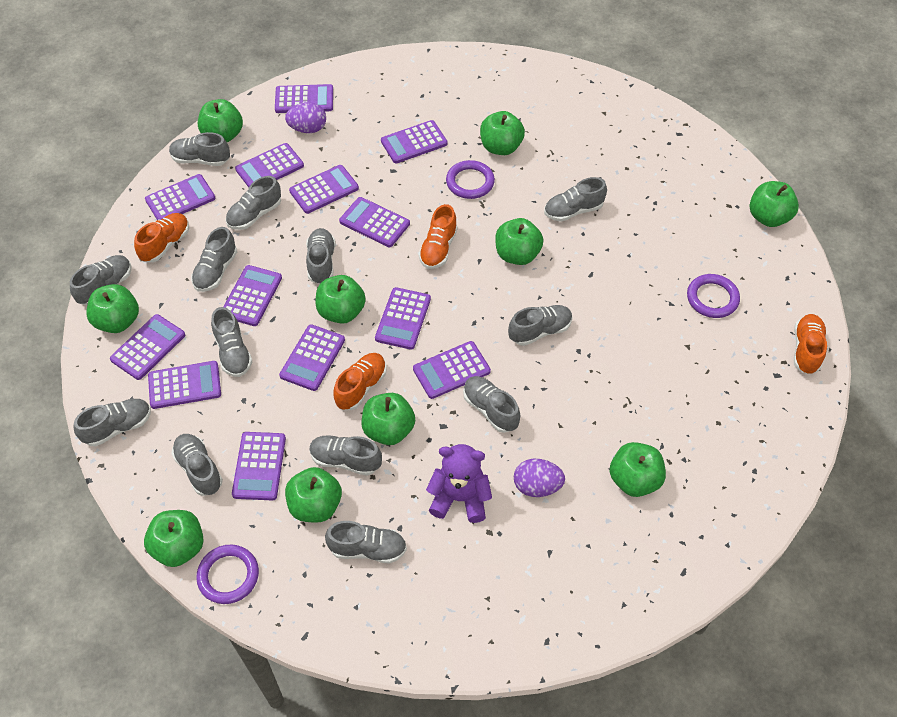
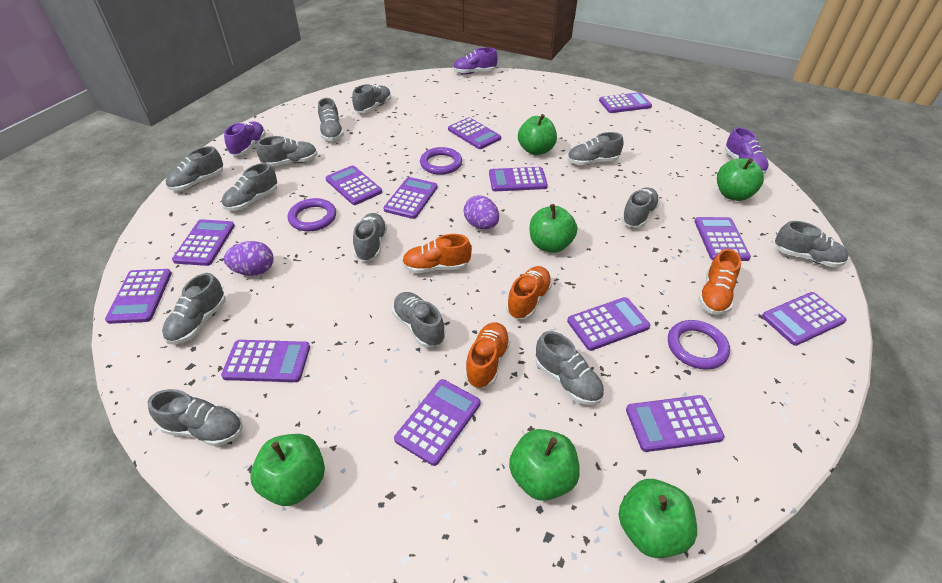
green apple: 10 -> 6
purple shoe: 0 -> 3
purple teddy bear: 1 -> 0

